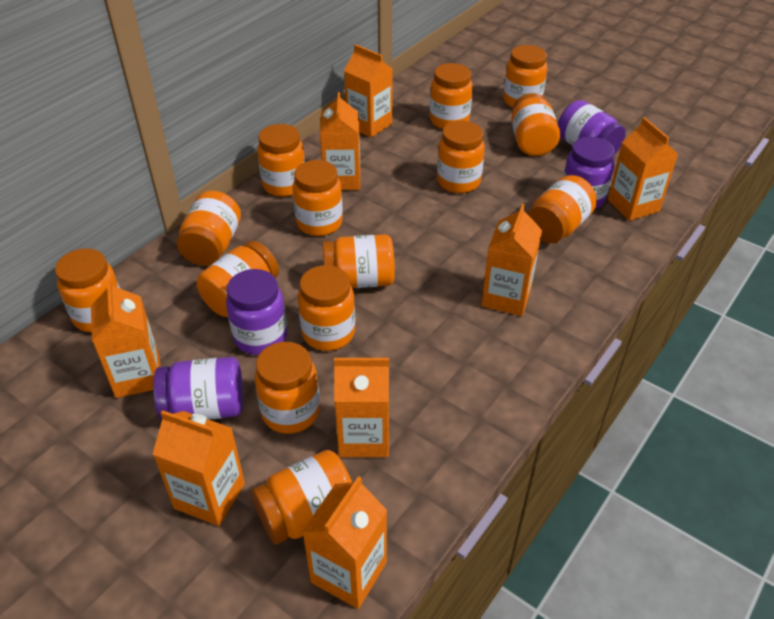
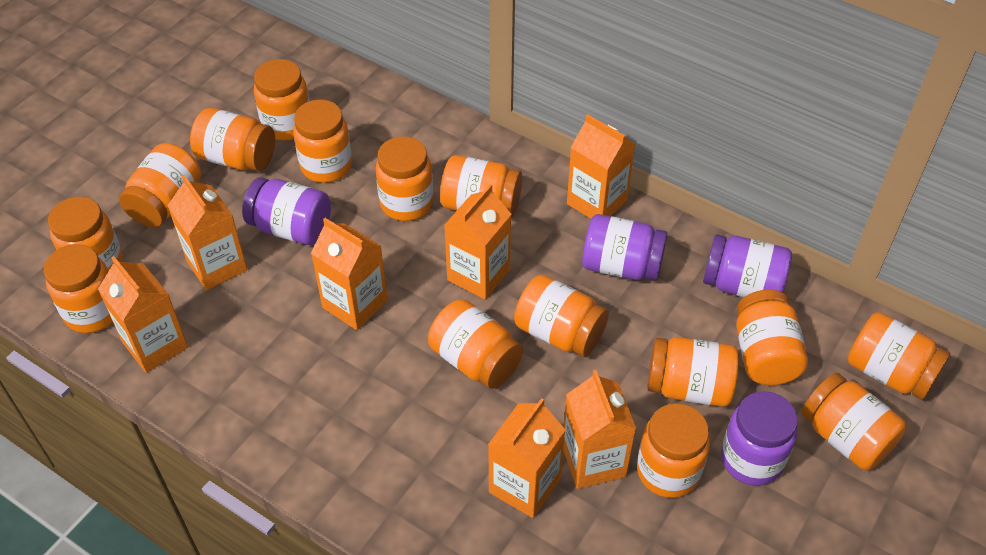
orange carton: 8 -> 7
orange jar: 14 -> 15

